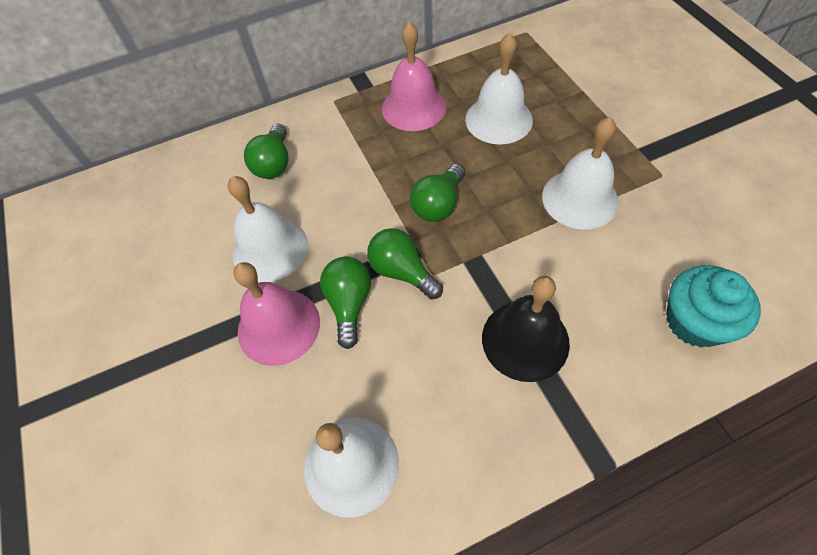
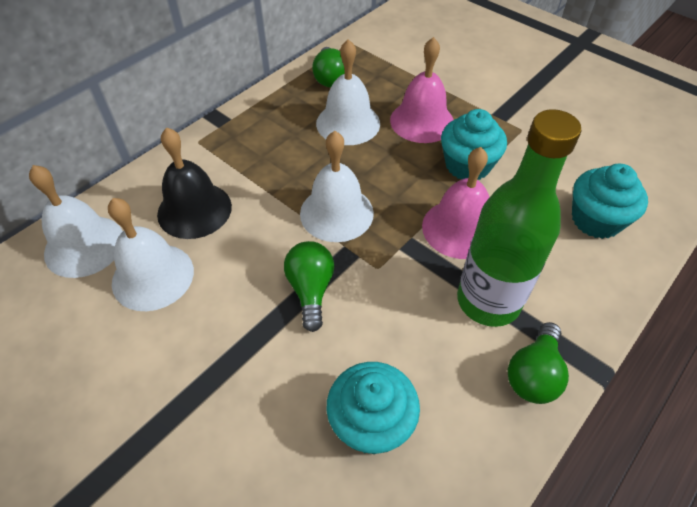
green bottle: 0 -> 1
green light bulb: 4 -> 3
turquoise cupcake: 1 -> 3

